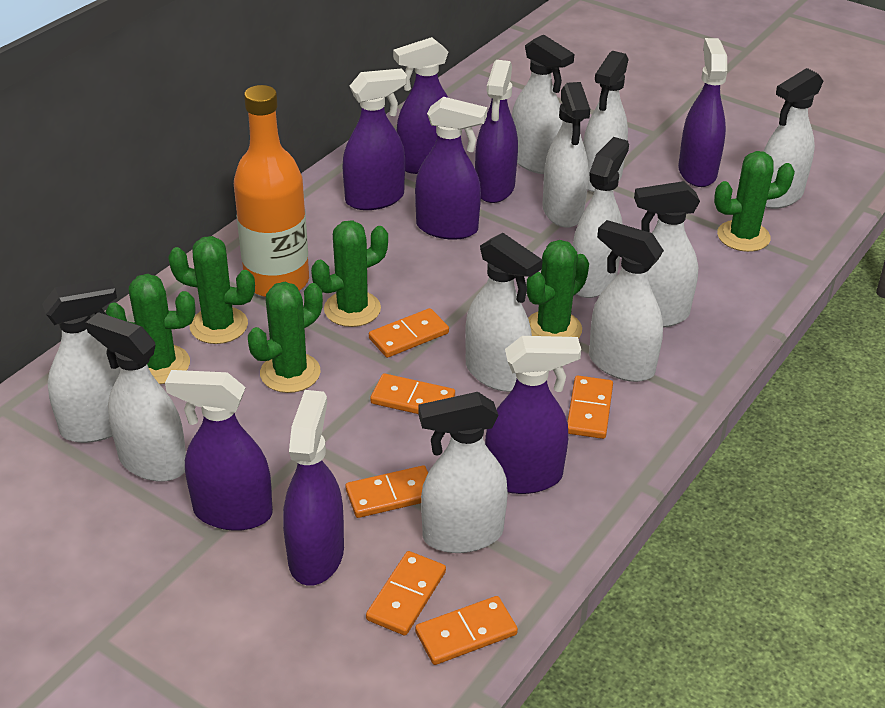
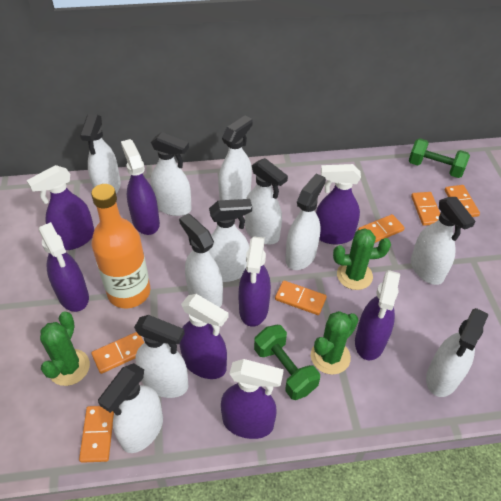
green cactus: 6 -> 3
green dumbbell: 0 -> 2

